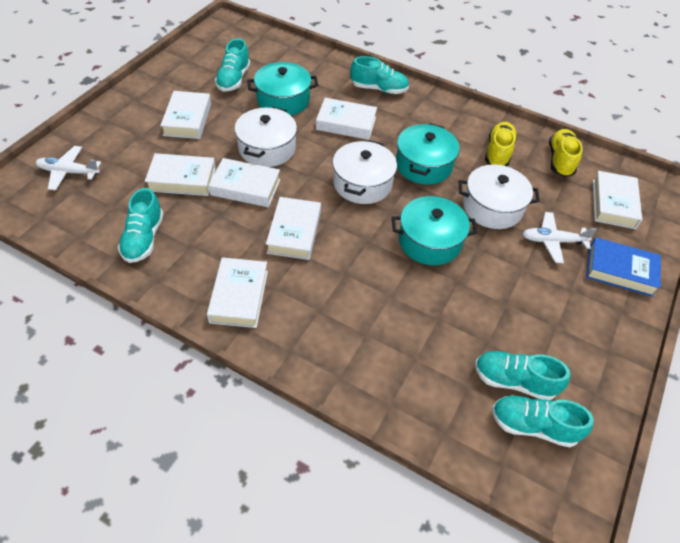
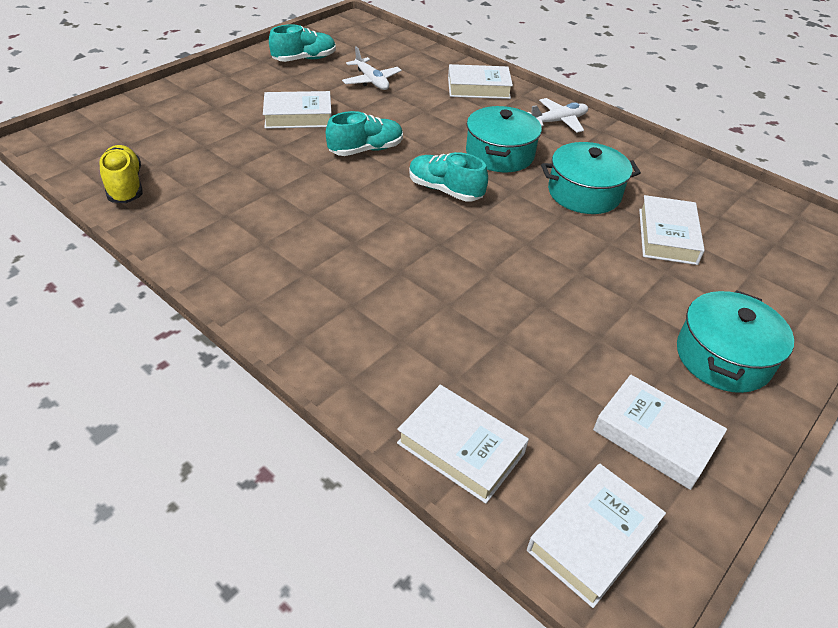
blue book: 1 -> 0
turquoise shoe: 5 -> 3
white book: 7 -> 6
white pot: 3 -> 0
yellow shoe: 2 -> 1

